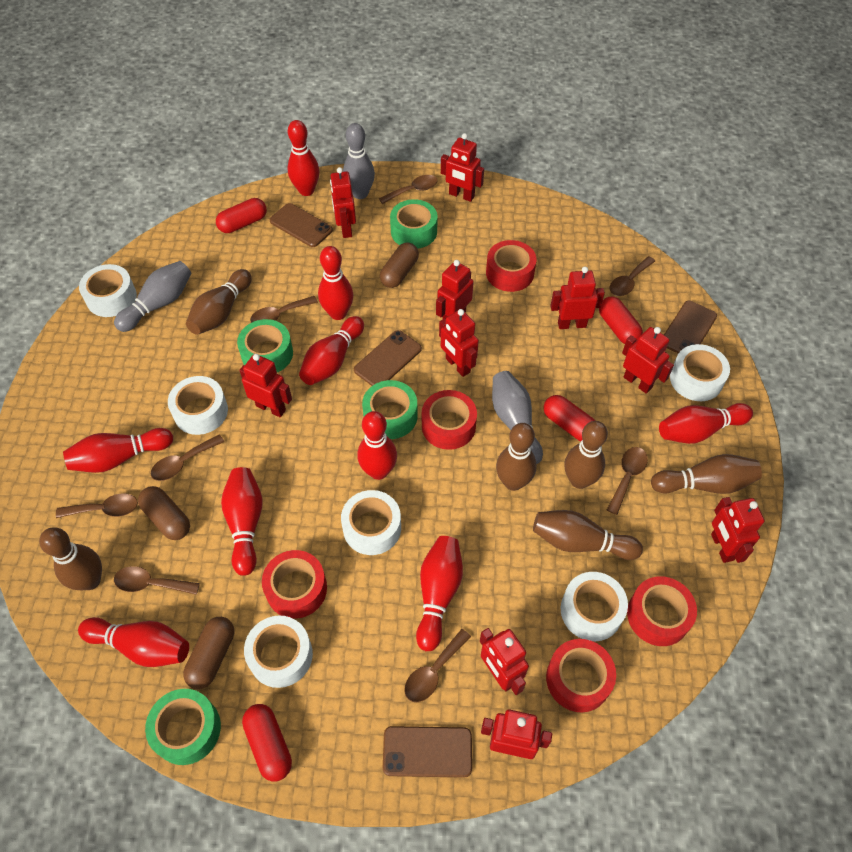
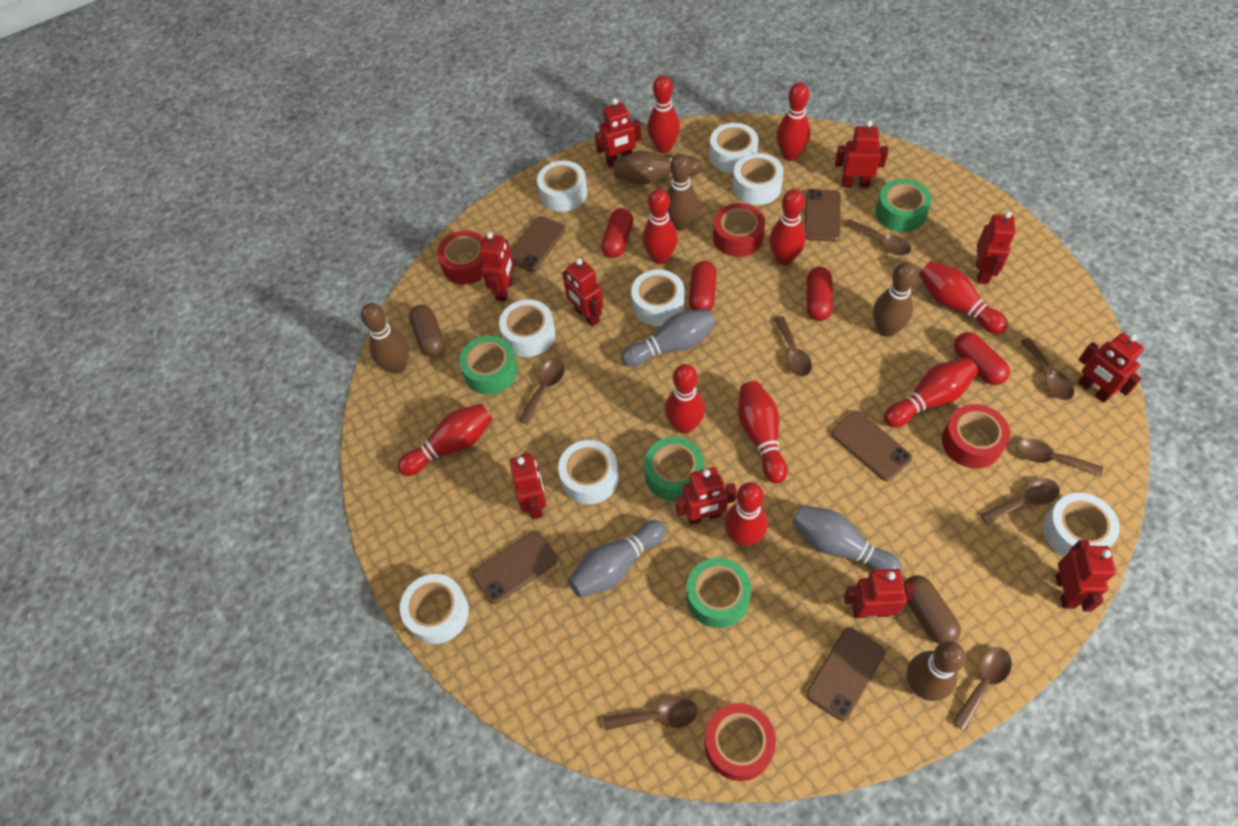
brown bowling pin: 6 -> 5
brown capsule: 3 -> 2
brown phone: 4 -> 5
red bowling pin: 9 -> 10
red tape: 5 -> 4
white tape: 6 -> 8

